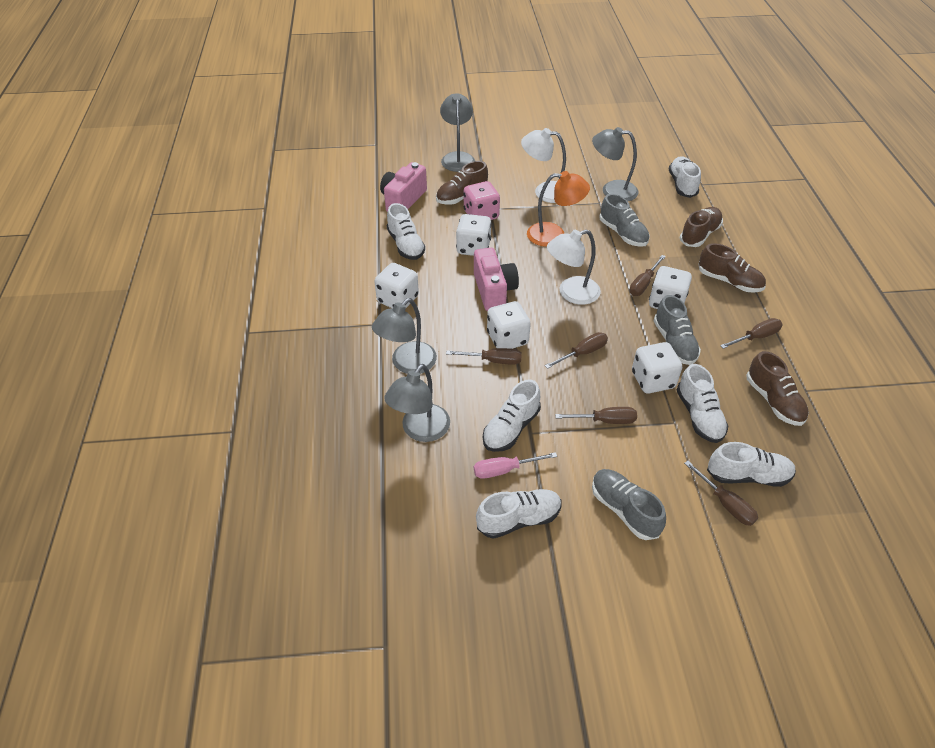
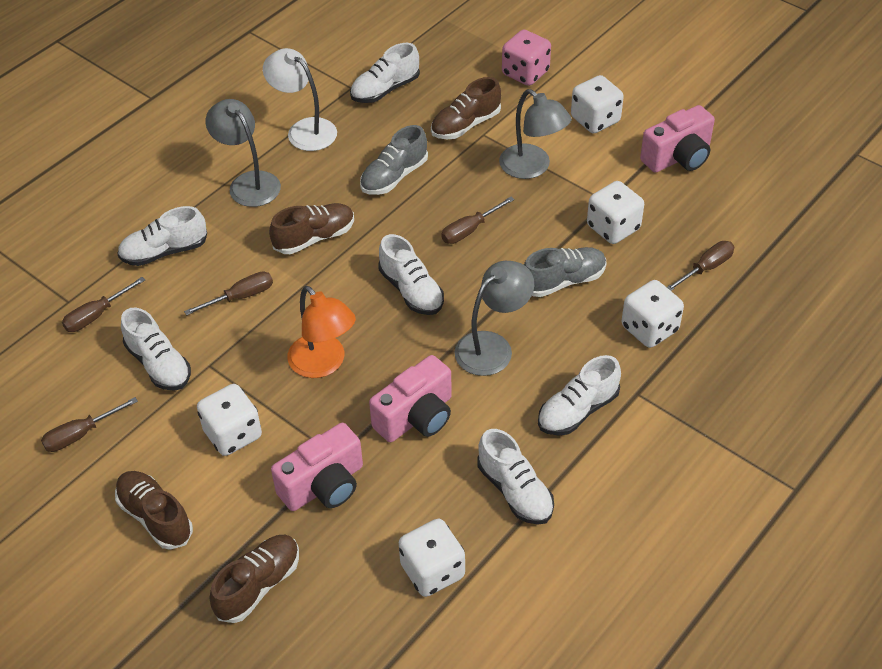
brown screwdriver: 6 -> 5
grey lamp: 4 -> 3
grey shoe: 3 -> 2
pink camera: 2 -> 3
pink screwdriver: 1 -> 0
white lamp: 2 -> 1

